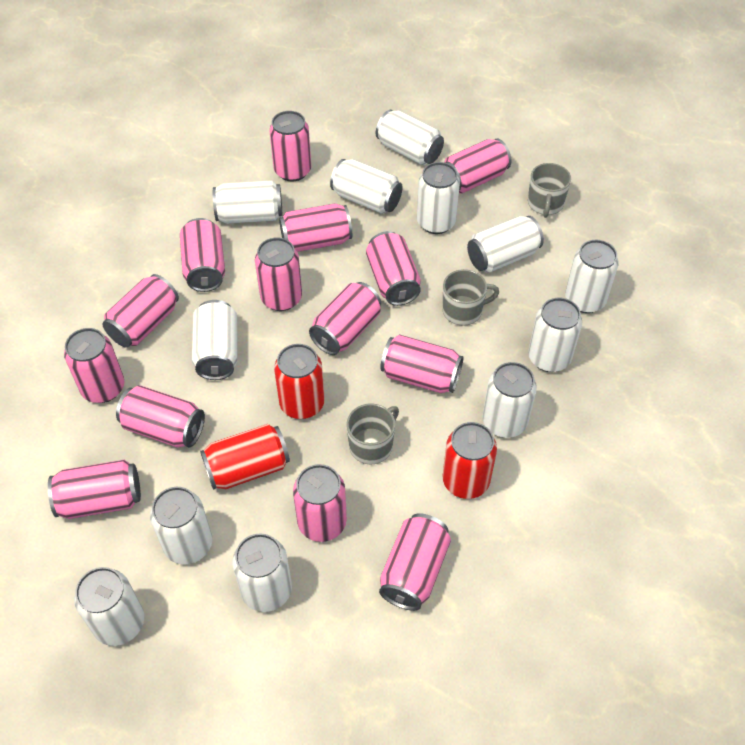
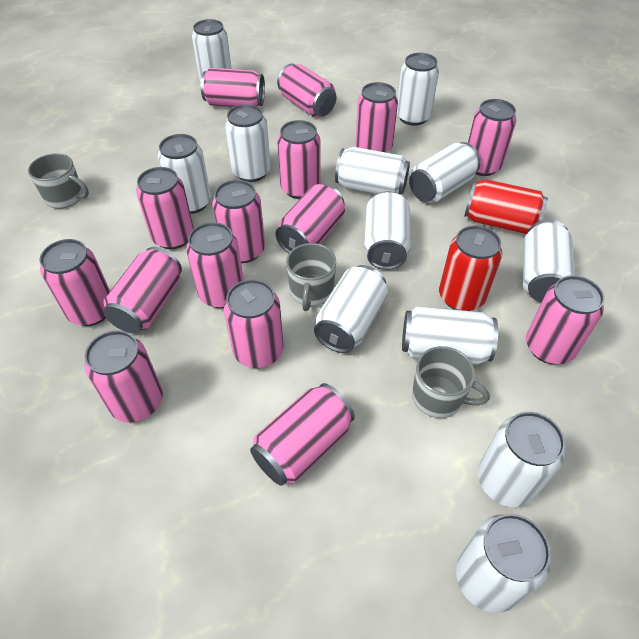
pink can: 14 -> 15
red can: 3 -> 2

